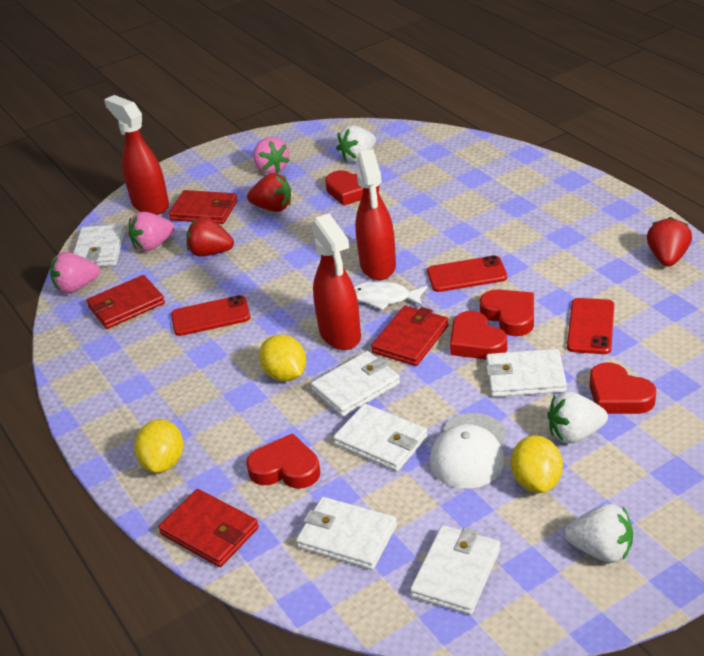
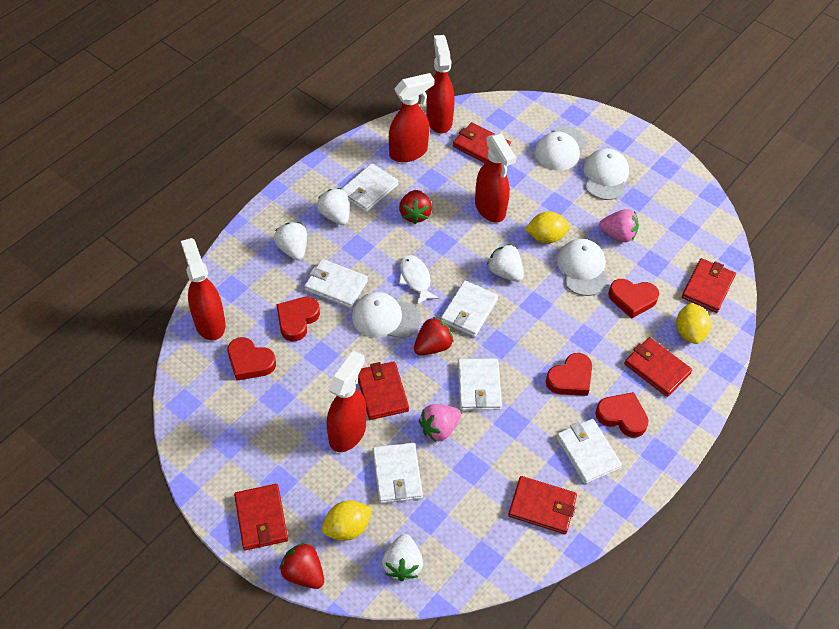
pink strawberry: 3 -> 2
red phone: 3 -> 0
red spray bottle: 3 -> 5
red wallet: 4 -> 6
white cap: 1 -> 4
white strawberry: 3 -> 4

